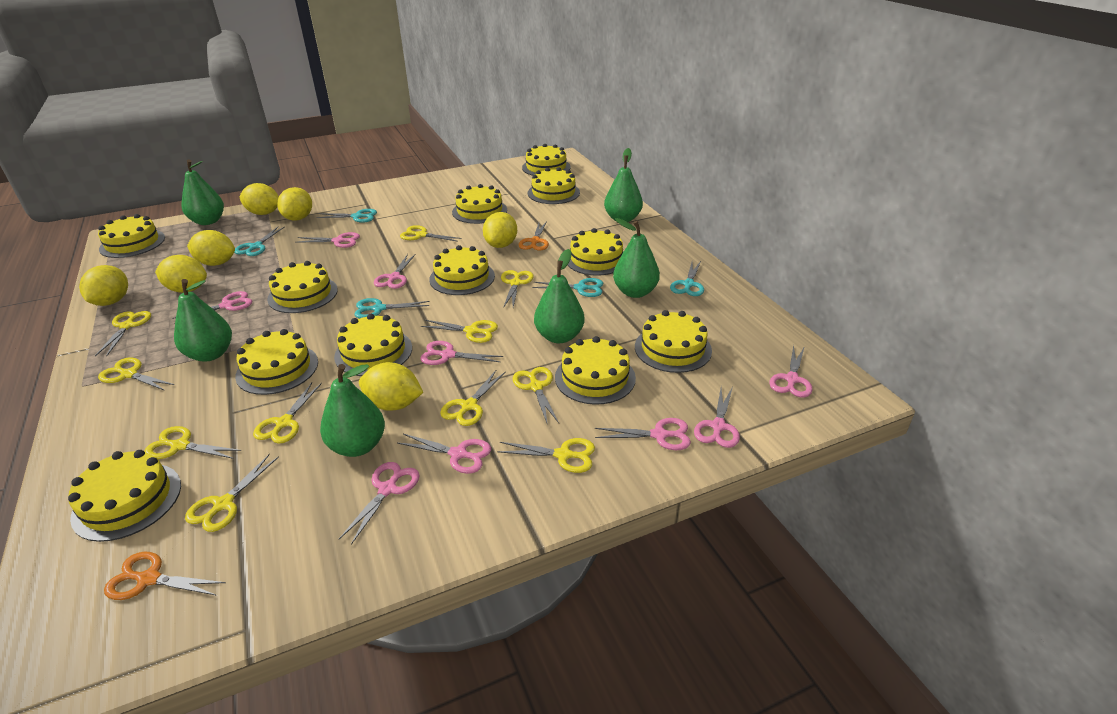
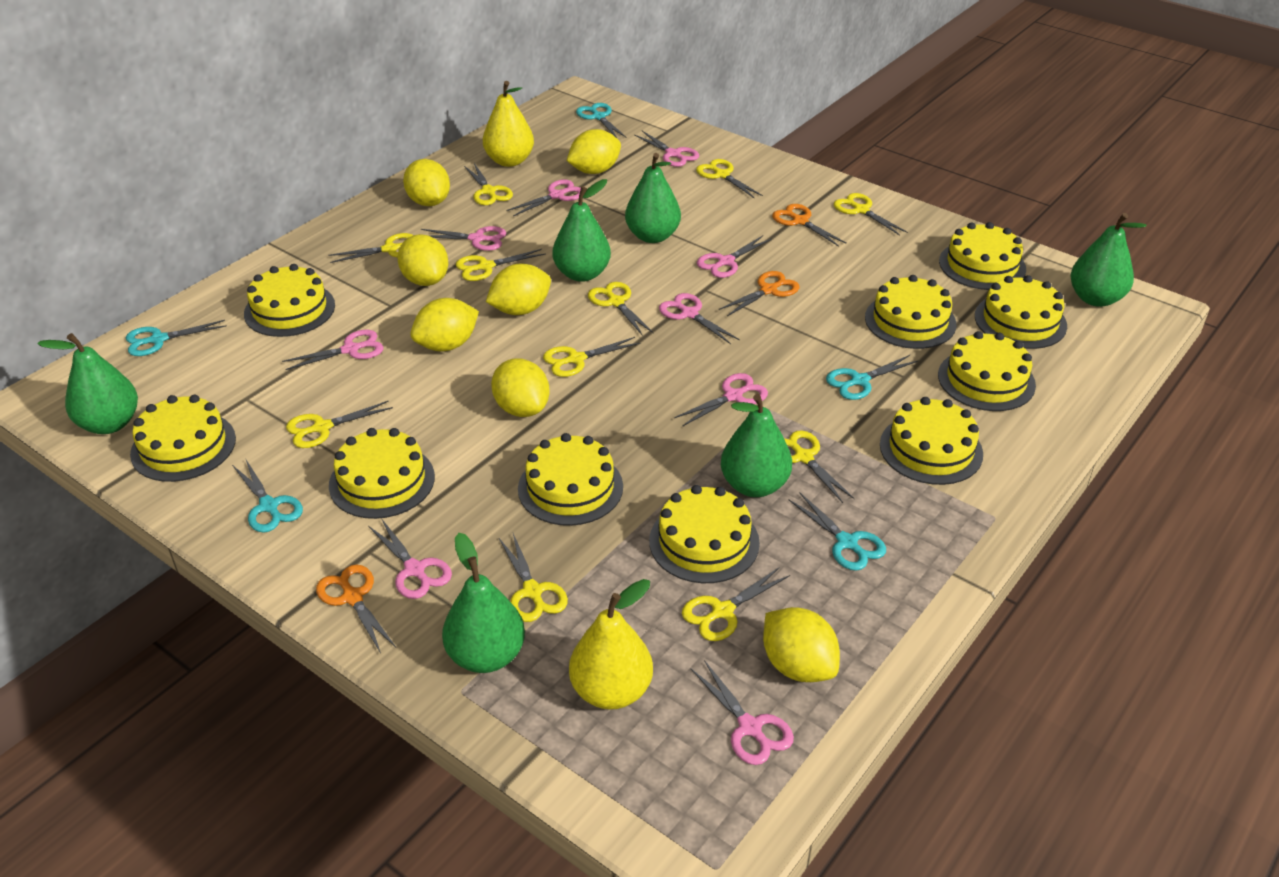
orange scissors: 2 -> 3
yellow cake: 12 -> 10
yellow pear: 0 -> 2

